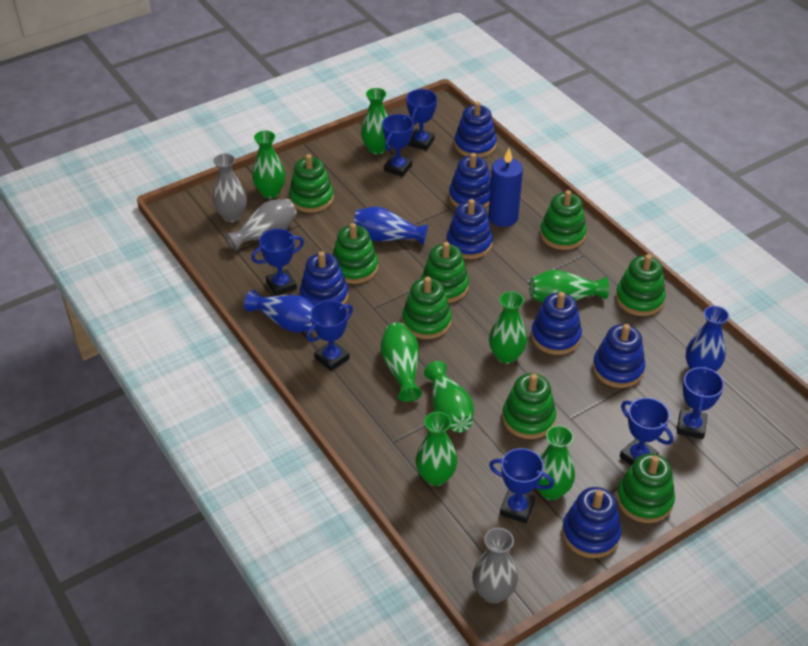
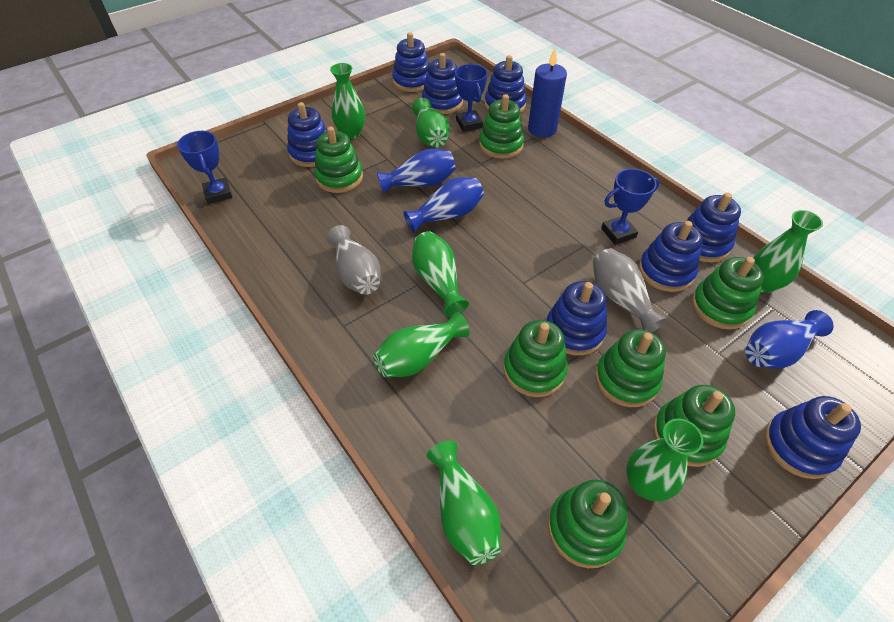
blue stacking toy: 7 -> 8
blue trophy: 7 -> 3
green stacking toy: 8 -> 7
green vase: 8 -> 7
grey vase: 3 -> 2

